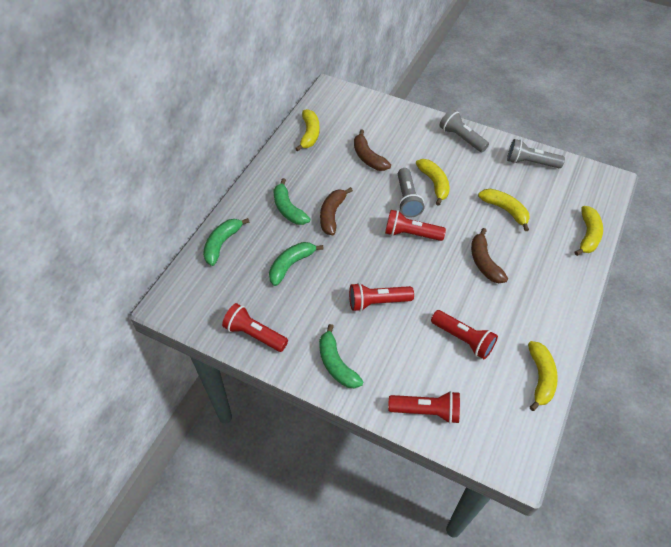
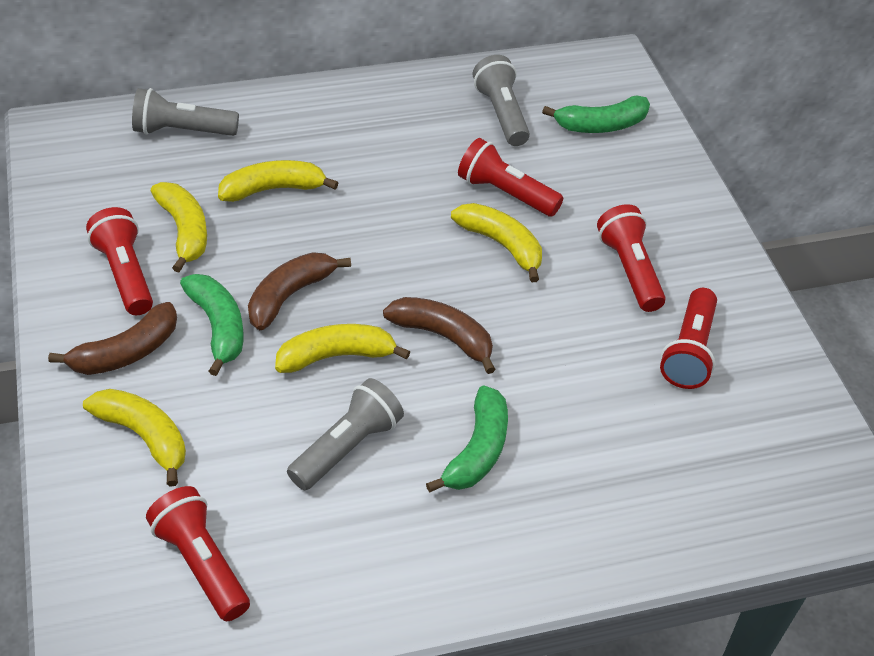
green banana: 4 -> 3

